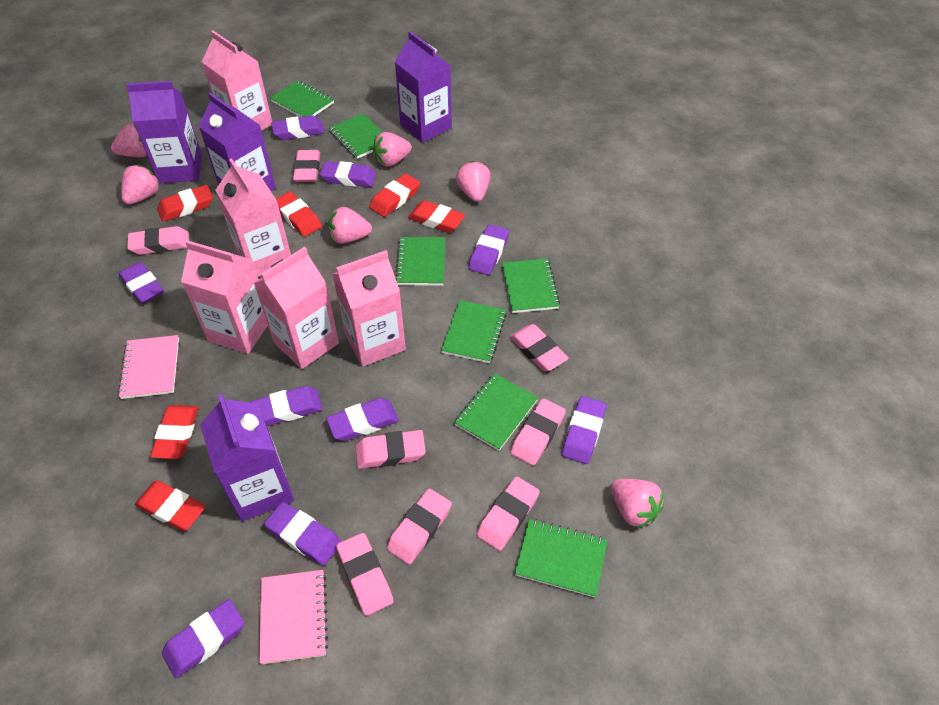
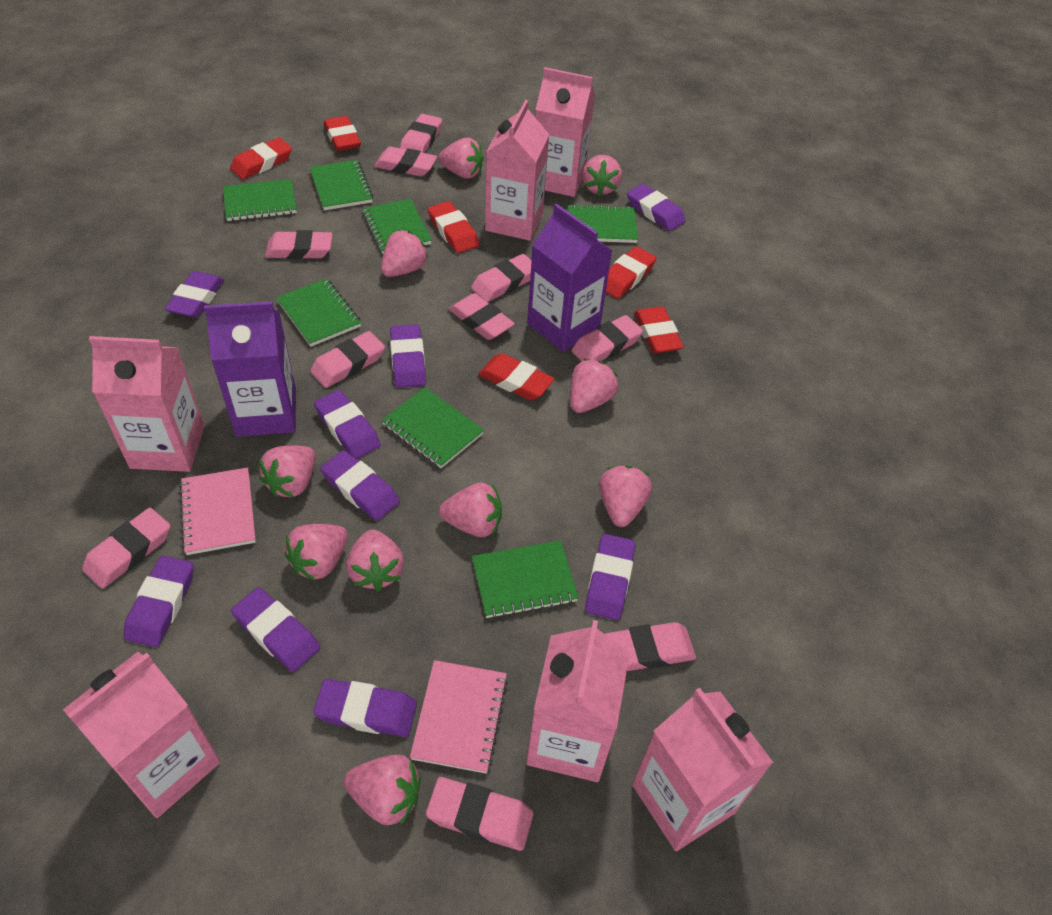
pink carton: 5 -> 6
pink eraser: 8 -> 10
pink strawberry: 6 -> 10
purple carton: 4 -> 2

